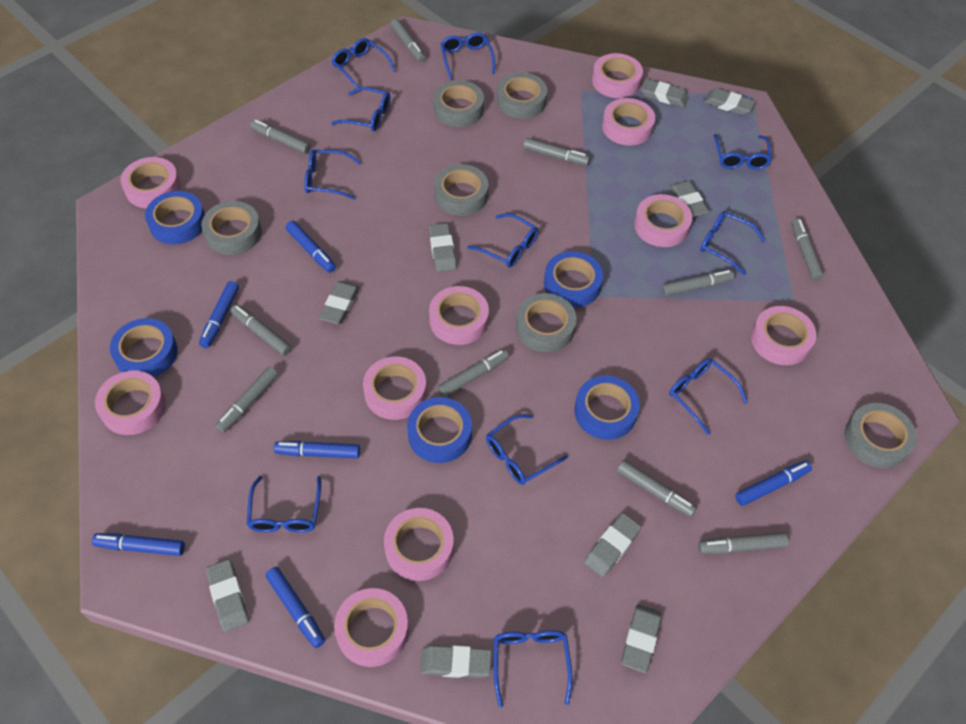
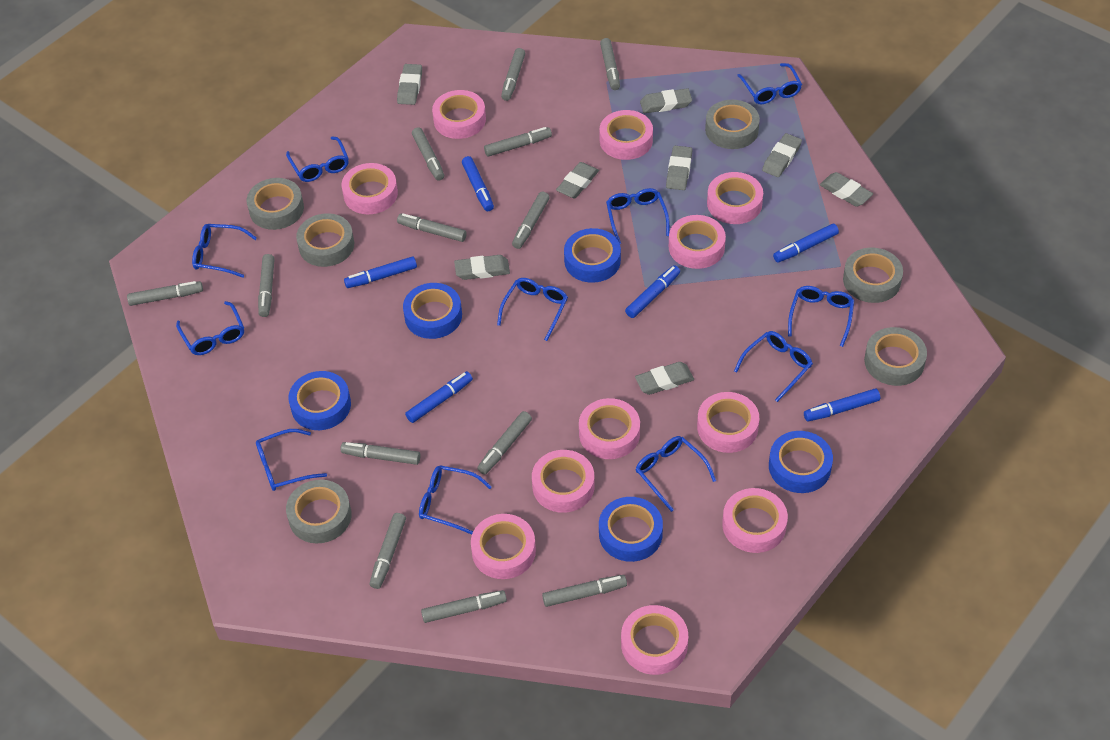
grey eraser: 9 -> 8
grey marker: 10 -> 13
pink tape: 10 -> 11

